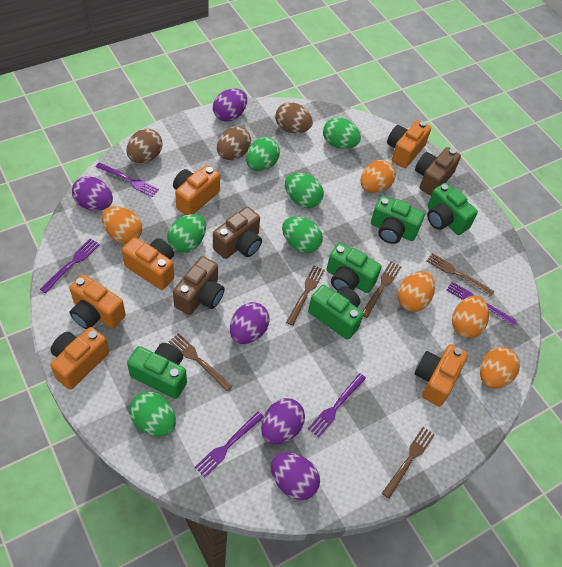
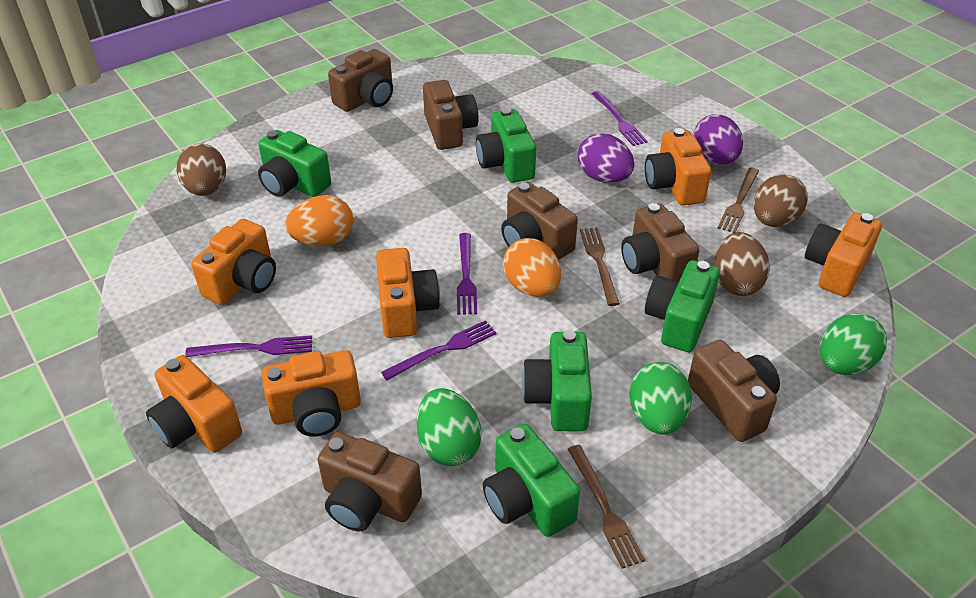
brown camera: 3 -> 6
brown fork: 5 -> 3
green egg: 6 -> 3
orange egg: 5 -> 2
purple egg: 5 -> 2
purple fork: 5 -> 4

